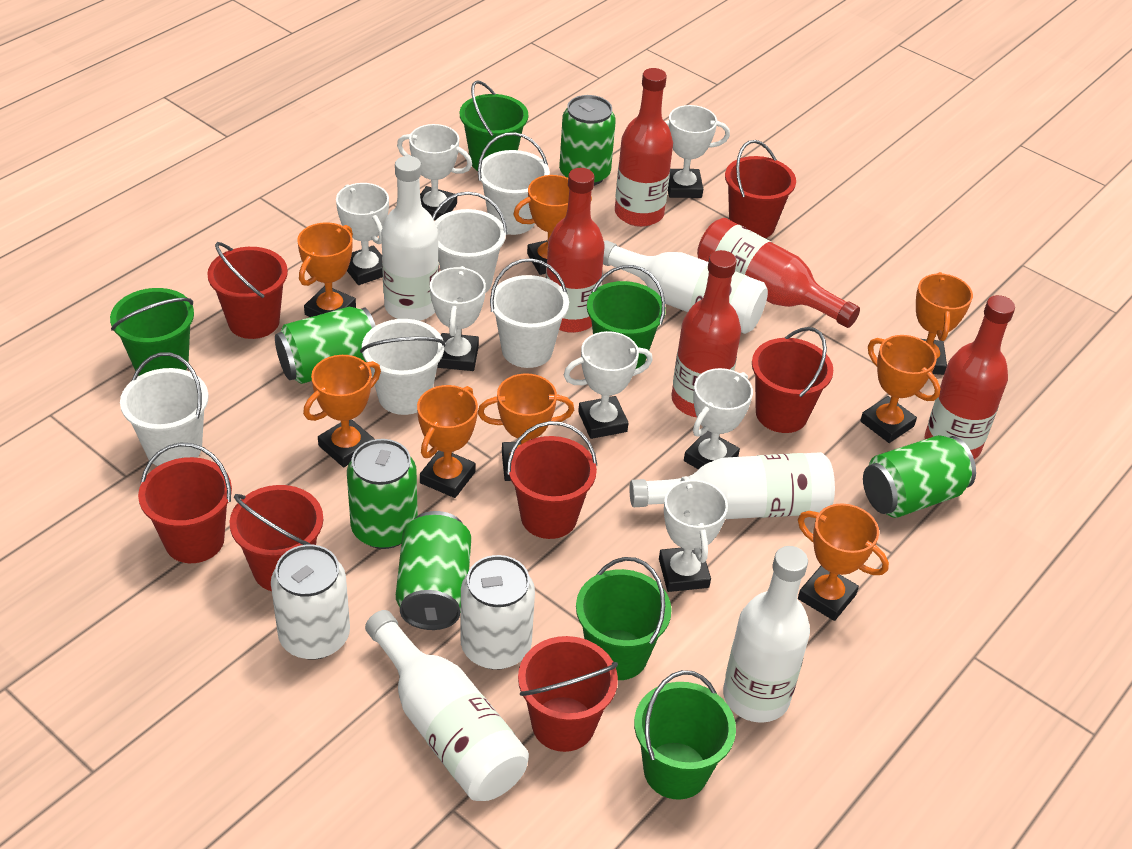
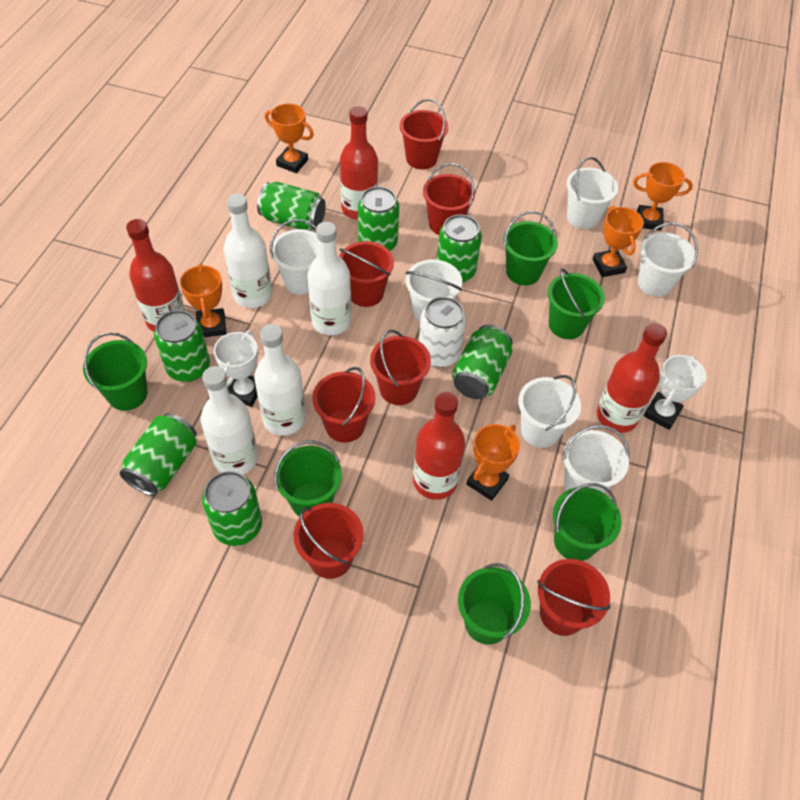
green bucket: 5 -> 6
green can: 5 -> 7
orange trophy: 8 -> 5
red bottle: 5 -> 4
white bottle: 5 -> 4
white bucket: 5 -> 6
white can: 2 -> 1
white trophy: 7 -> 2

